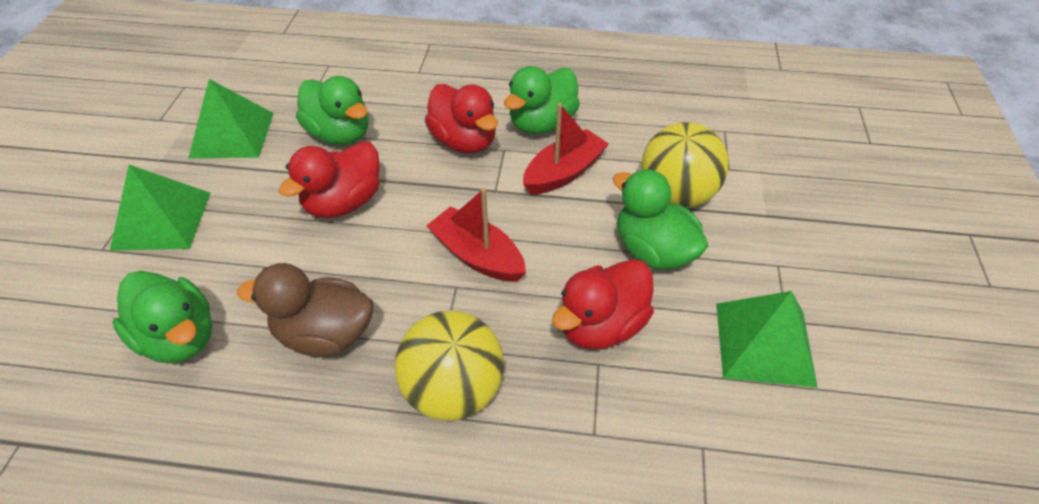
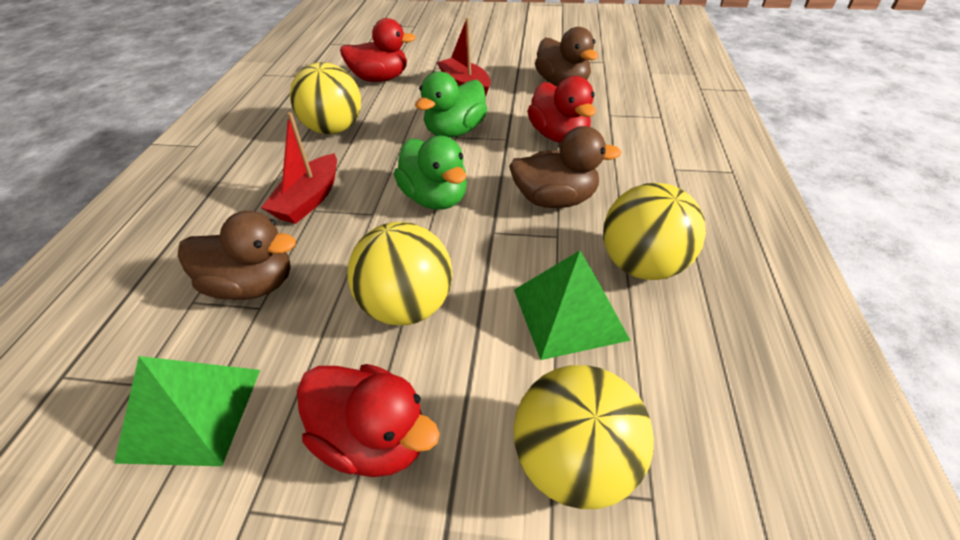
brown duck: 1 -> 3
green duck: 4 -> 2
green pyramid: 3 -> 2
yellow ball: 2 -> 4

